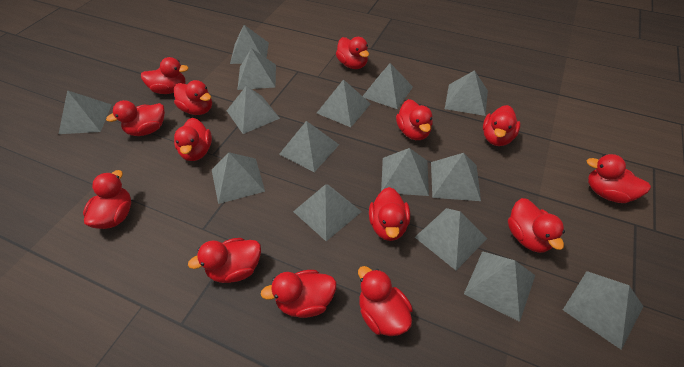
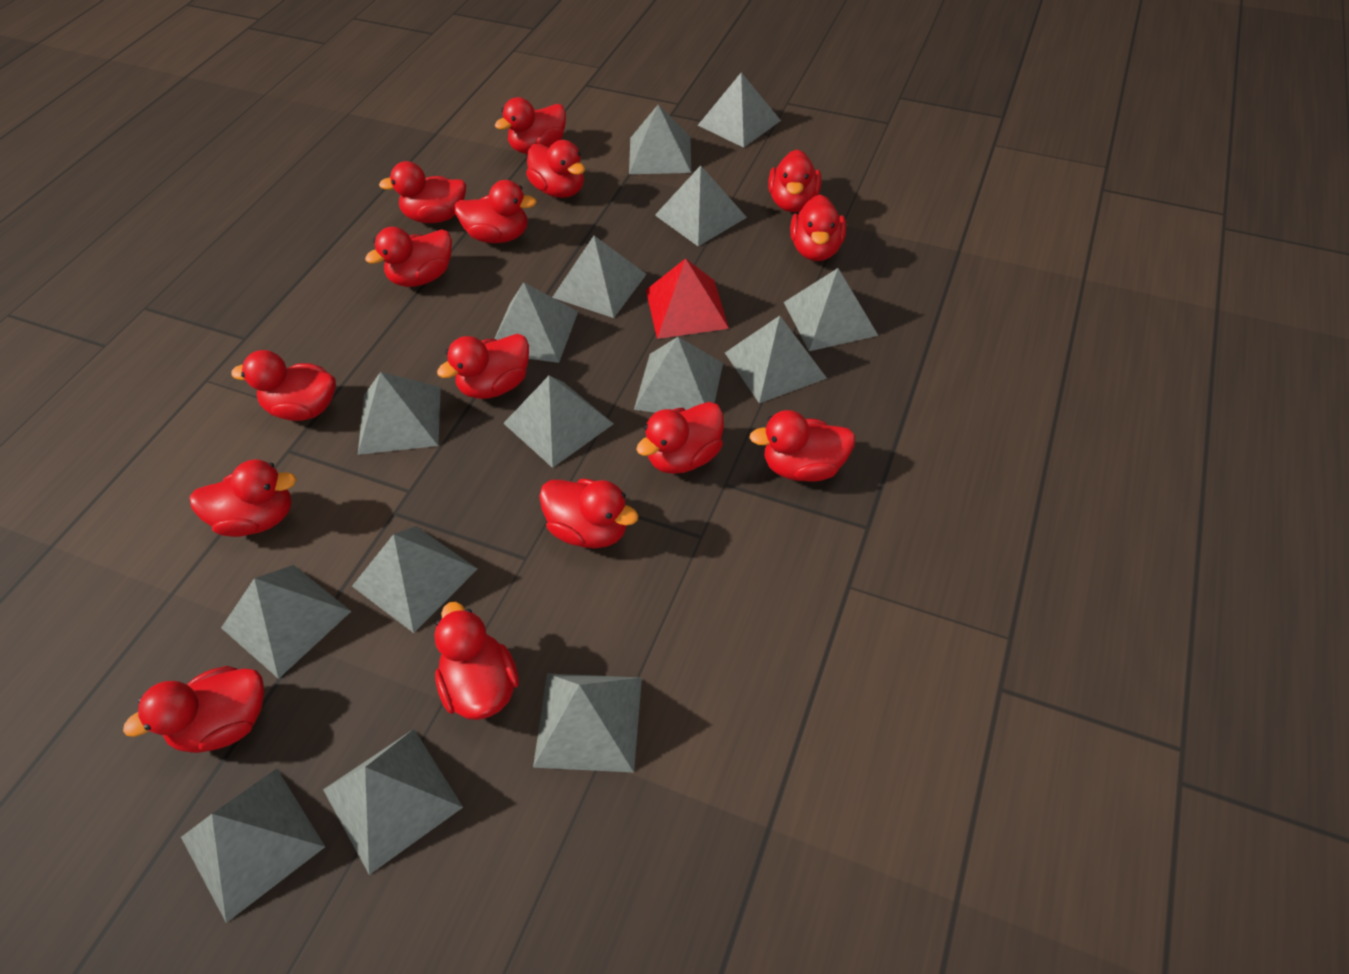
red duck: 14 -> 15
red pyramid: 0 -> 1

